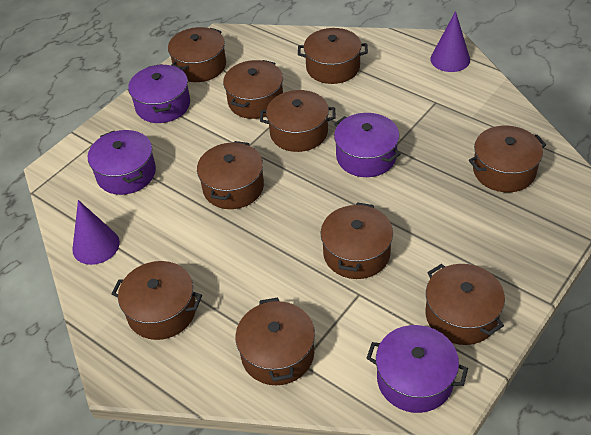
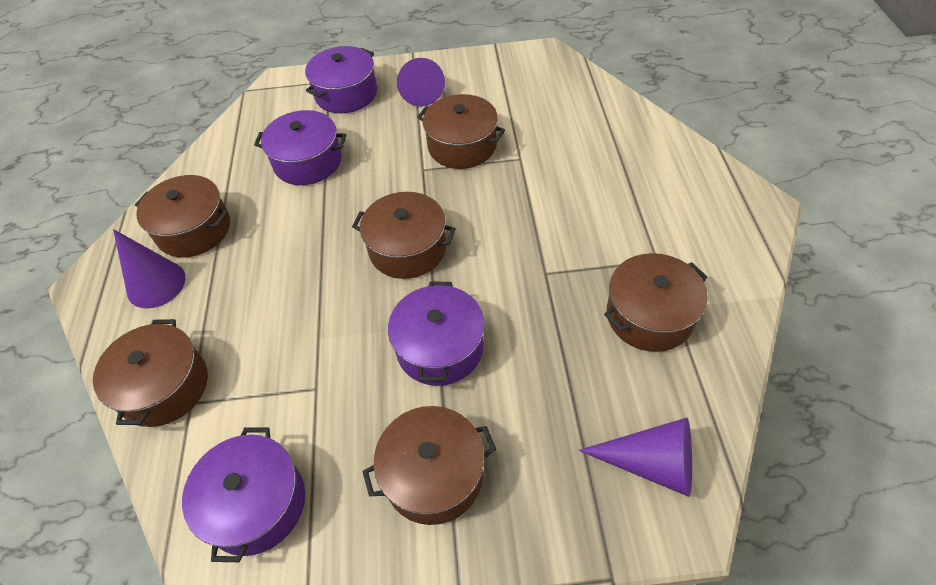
brown pot: 10 -> 6
purple cone: 2 -> 3

